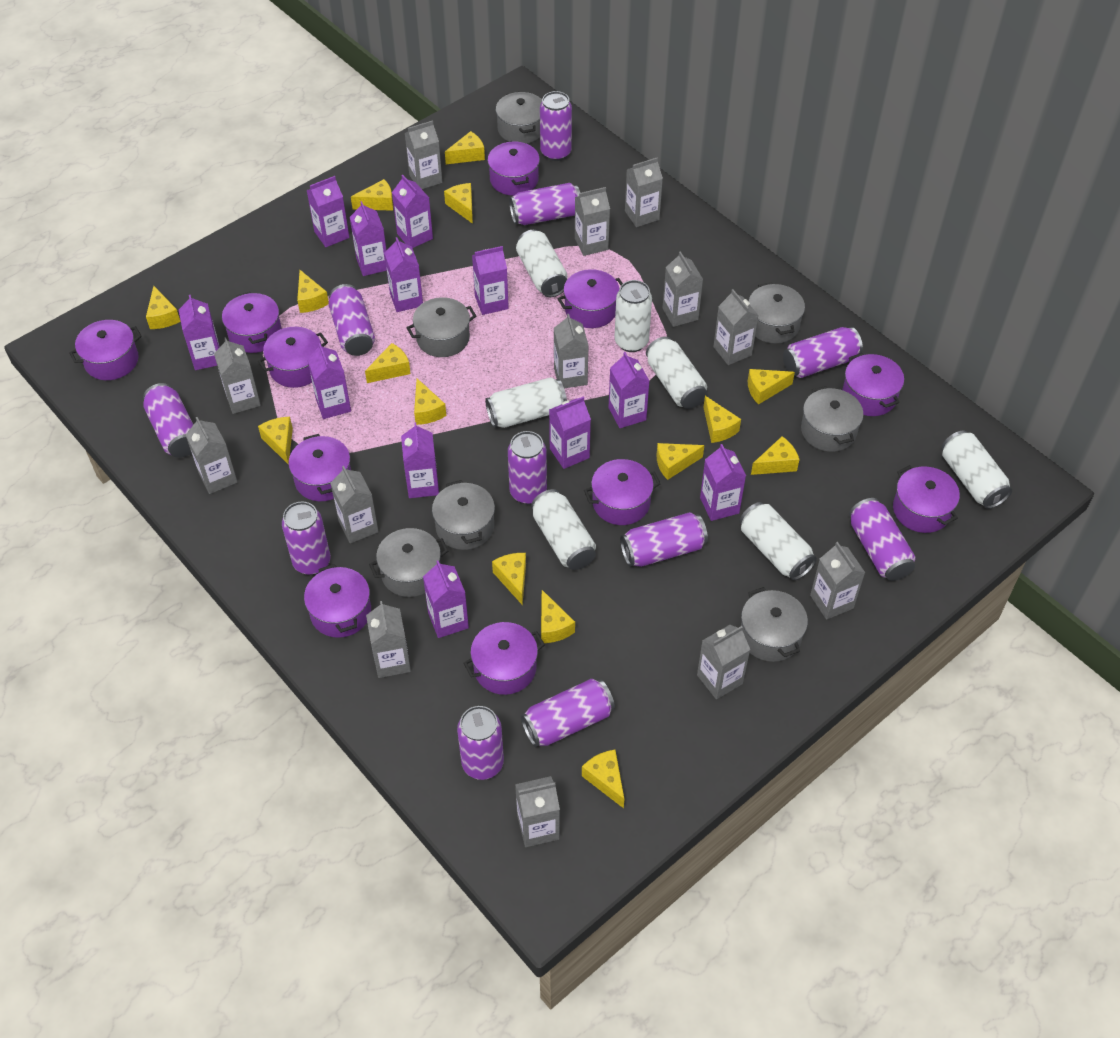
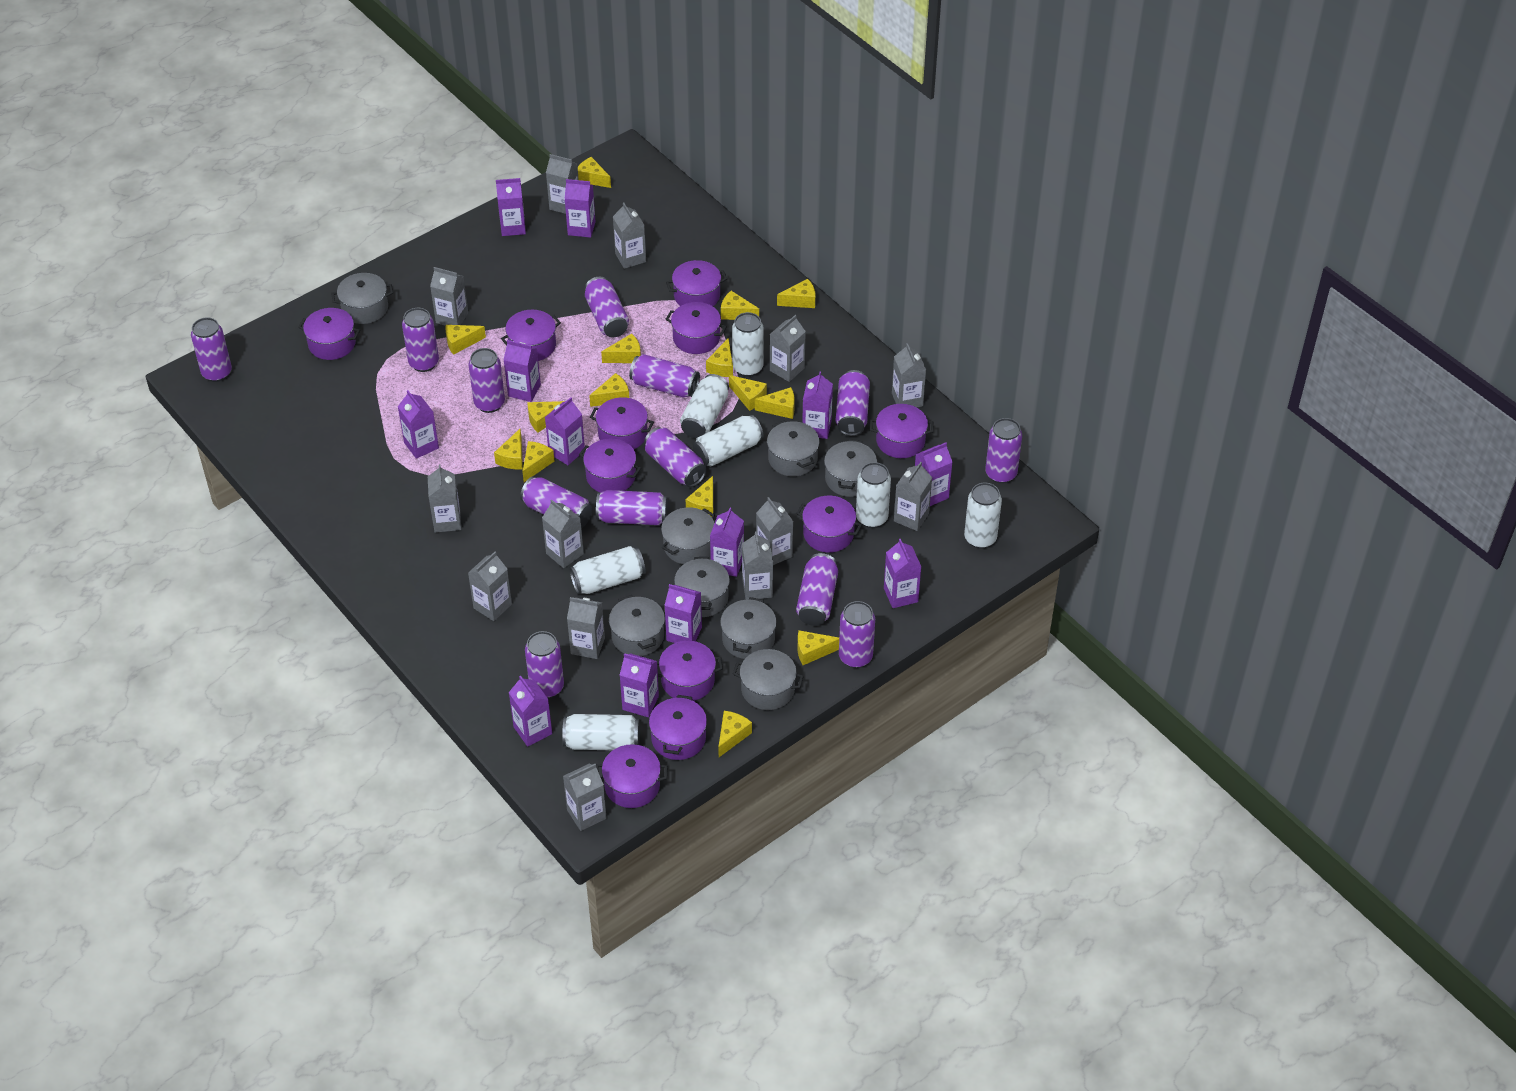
grey pot: 7 -> 8
purple can: 11 -> 13

